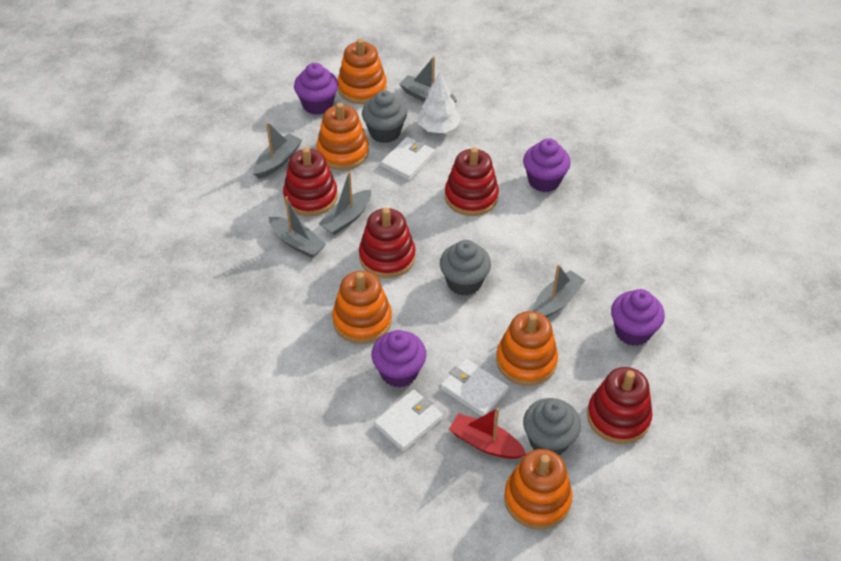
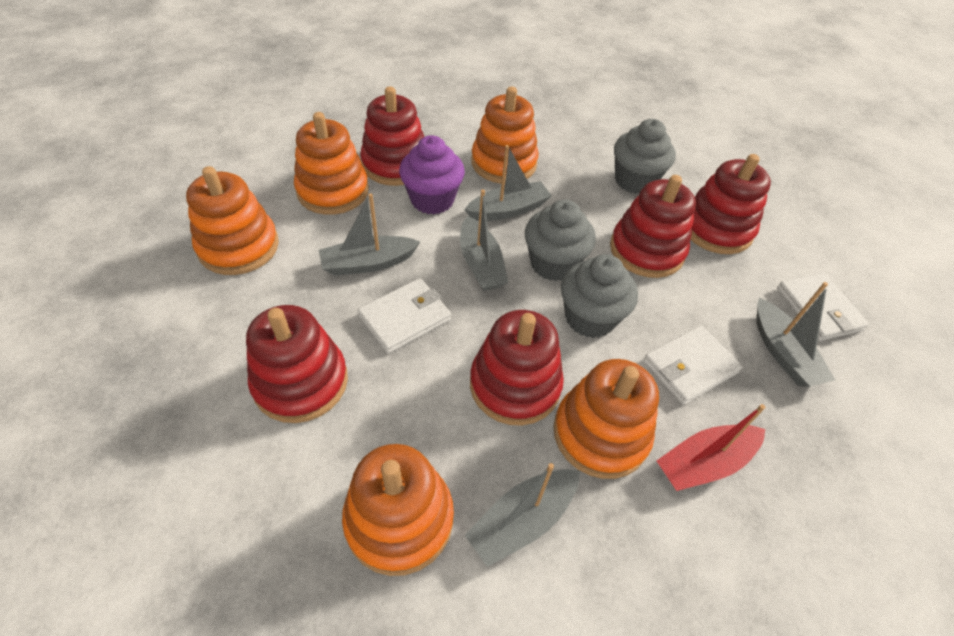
purple cupcake: 4 -> 1
red stacking toy: 4 -> 5
white tree: 1 -> 0

